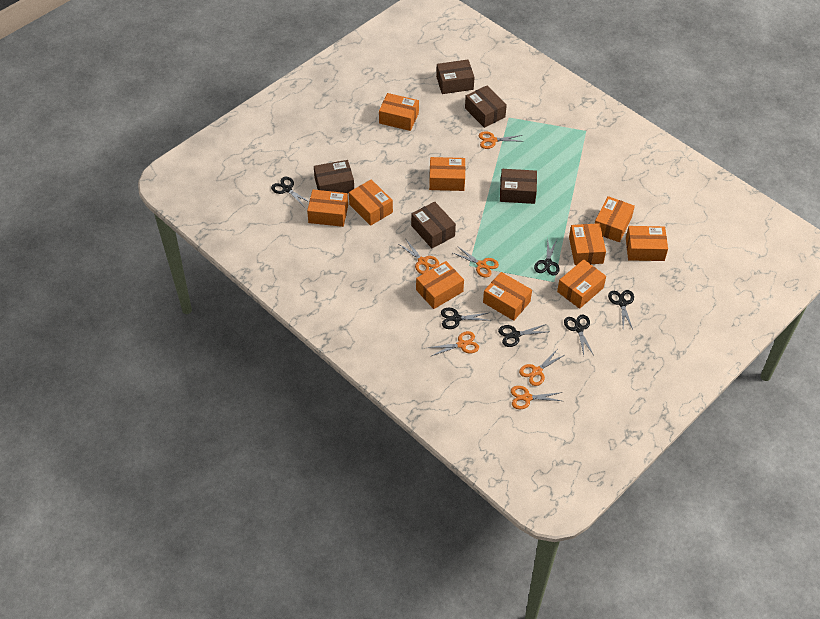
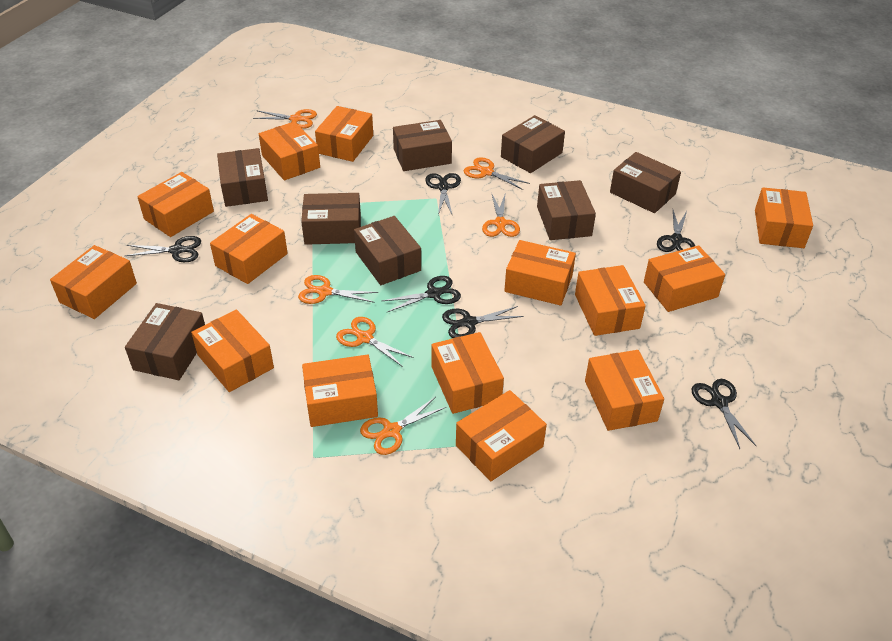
brown box: 5 -> 8
orange box: 10 -> 14

